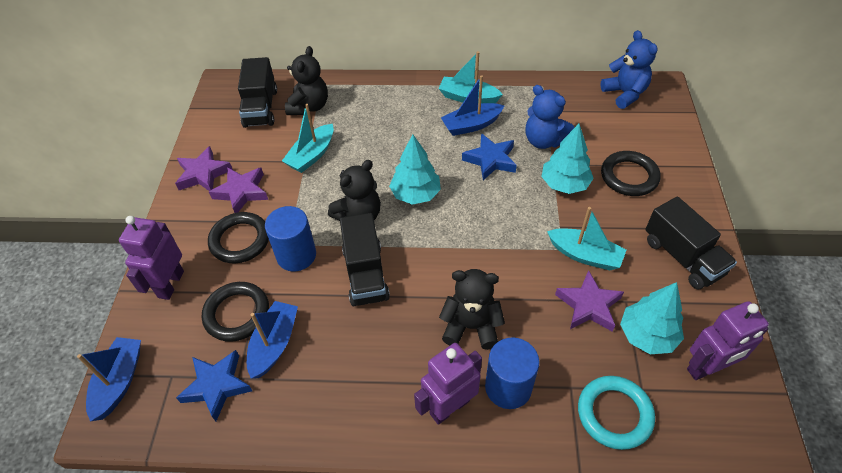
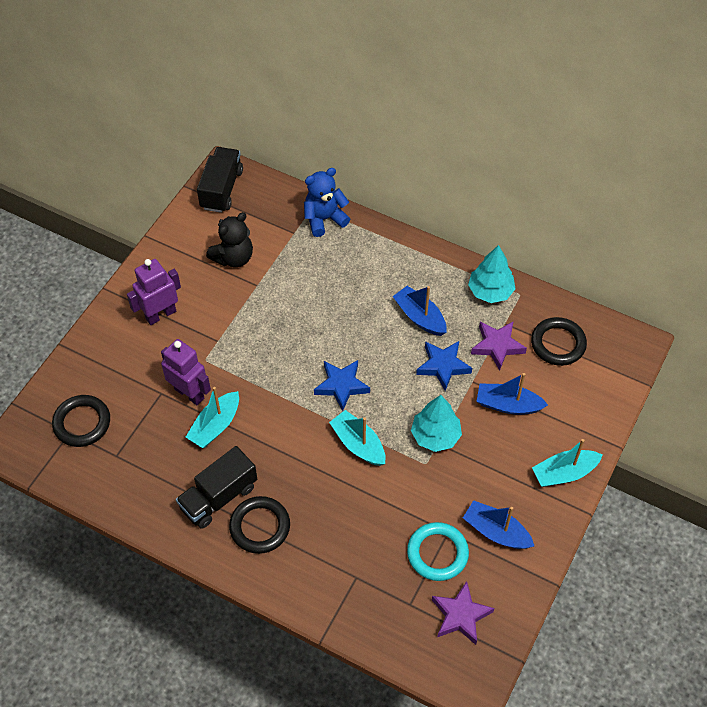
black teddy bear: 3 -> 1
black truck: 3 -> 2
blue cylinder: 2 -> 0
blue teddy bear: 2 -> 1
purple robot: 3 -> 2
purple star: 3 -> 2
turquoise tree: 3 -> 2

